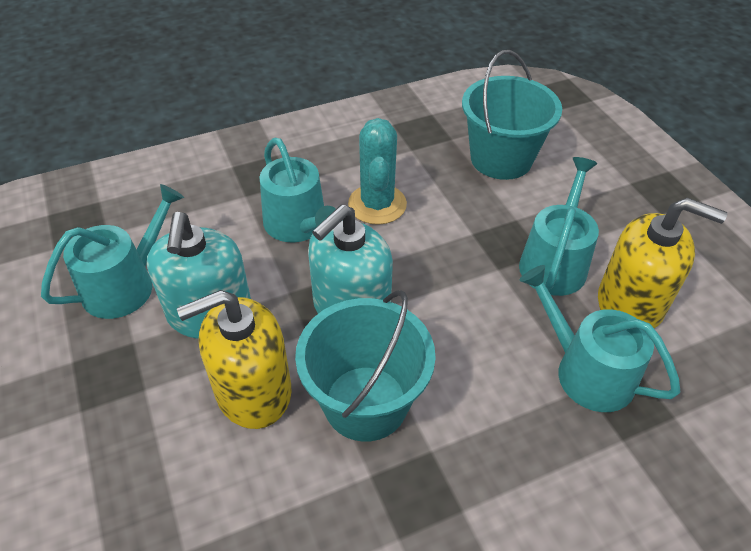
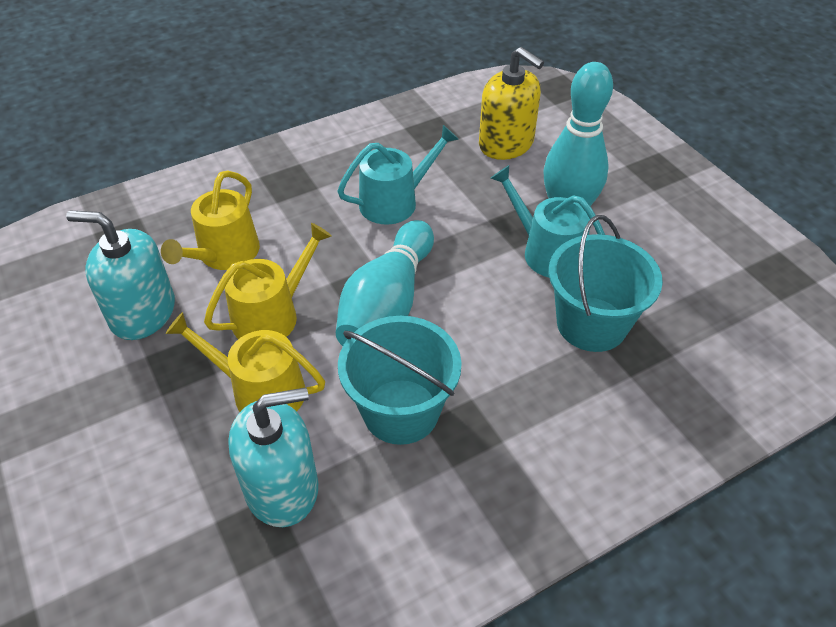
turquoise bowling pin: 0 -> 2
turquoise cactus: 1 -> 0
turquoise watering can: 4 -> 2
yellow soap dispenser: 2 -> 1
yellow watering can: 0 -> 3

